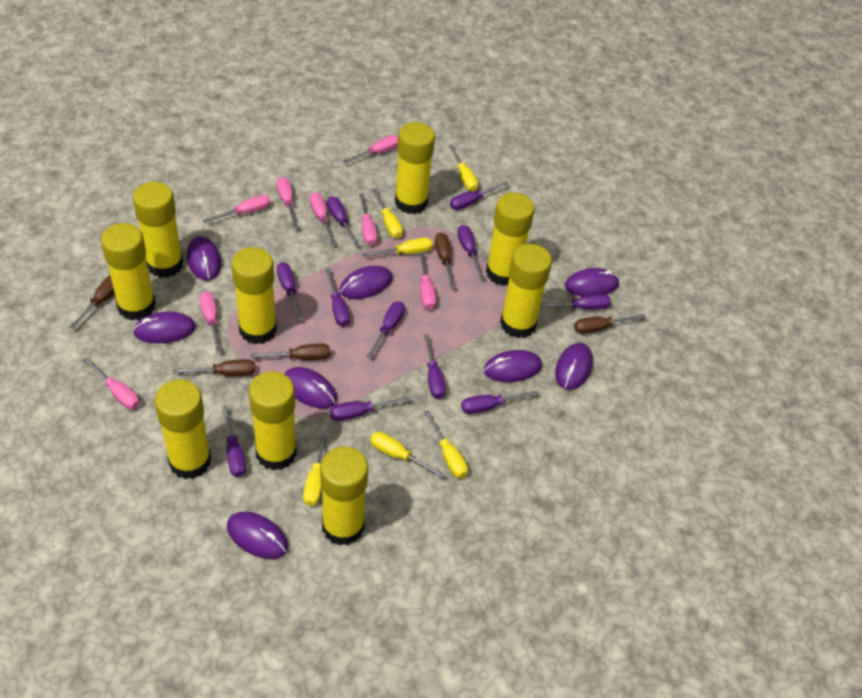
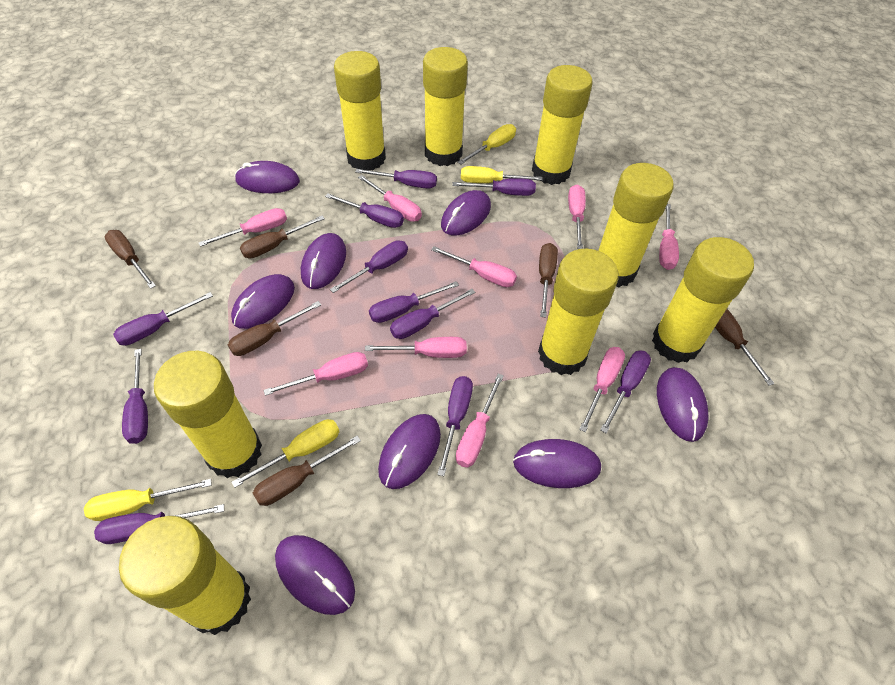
brown screwdriver: 5 -> 6
pink screwdriver: 8 -> 9
yellow glue stick: 9 -> 8
yellow screwdriver: 6 -> 4

